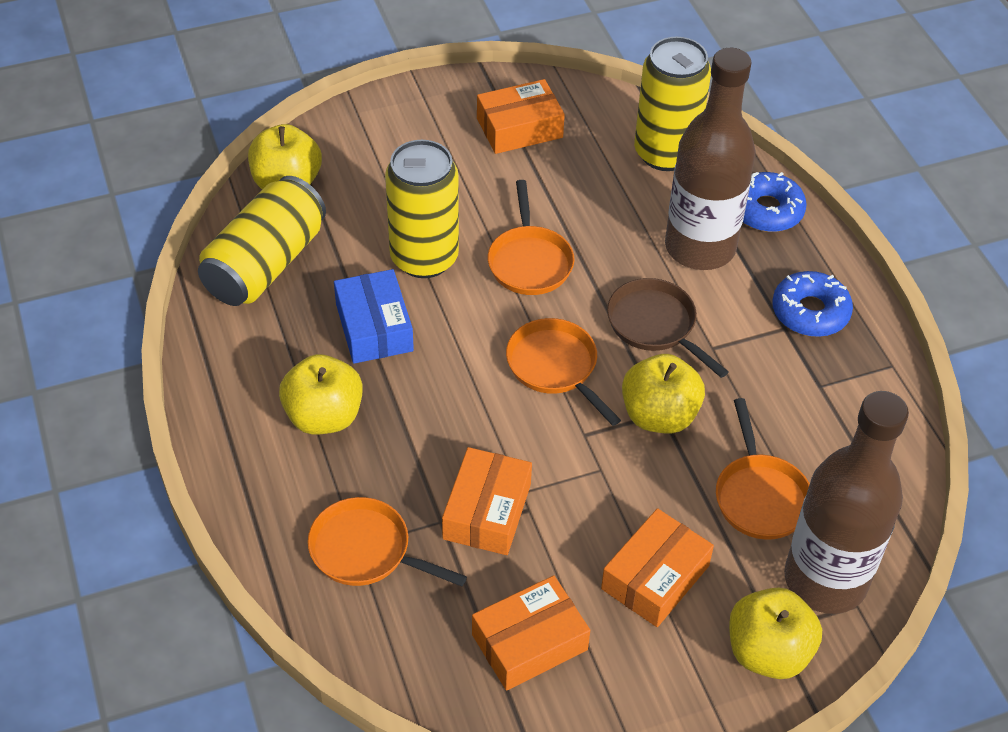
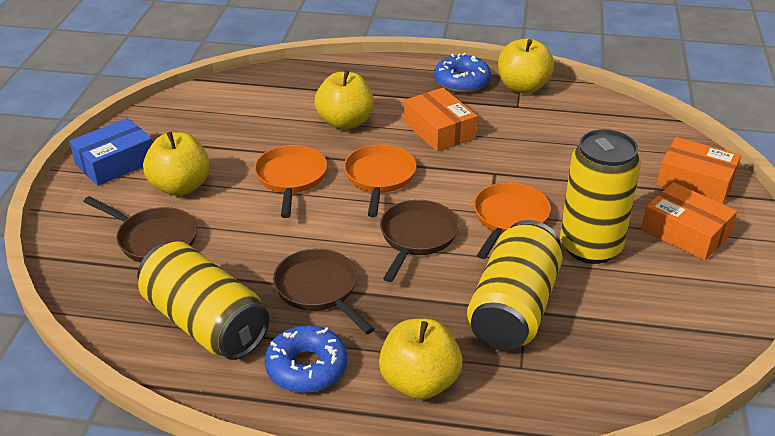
brown bottle: 2 -> 0
brown pan: 1 -> 3
orange box: 4 -> 3
orange pan: 4 -> 3

